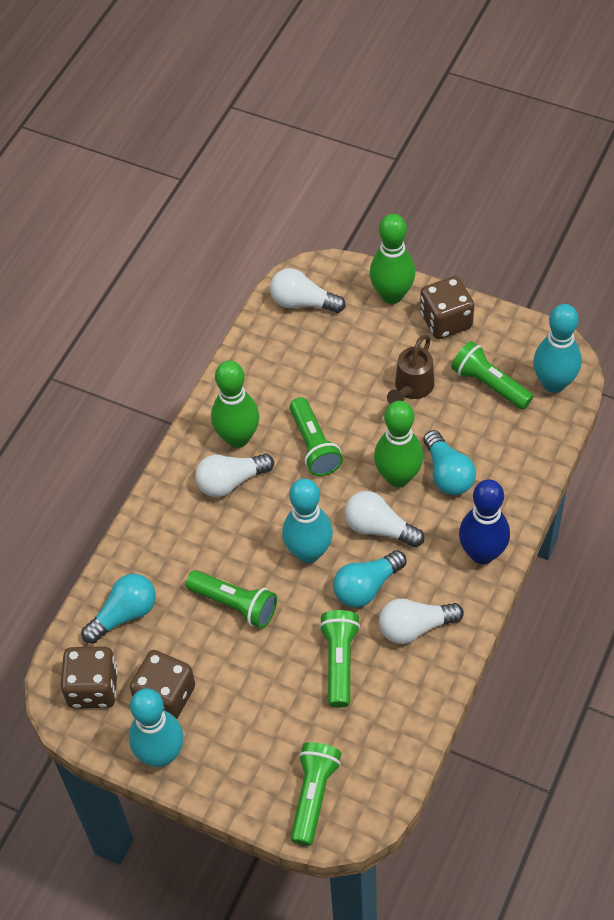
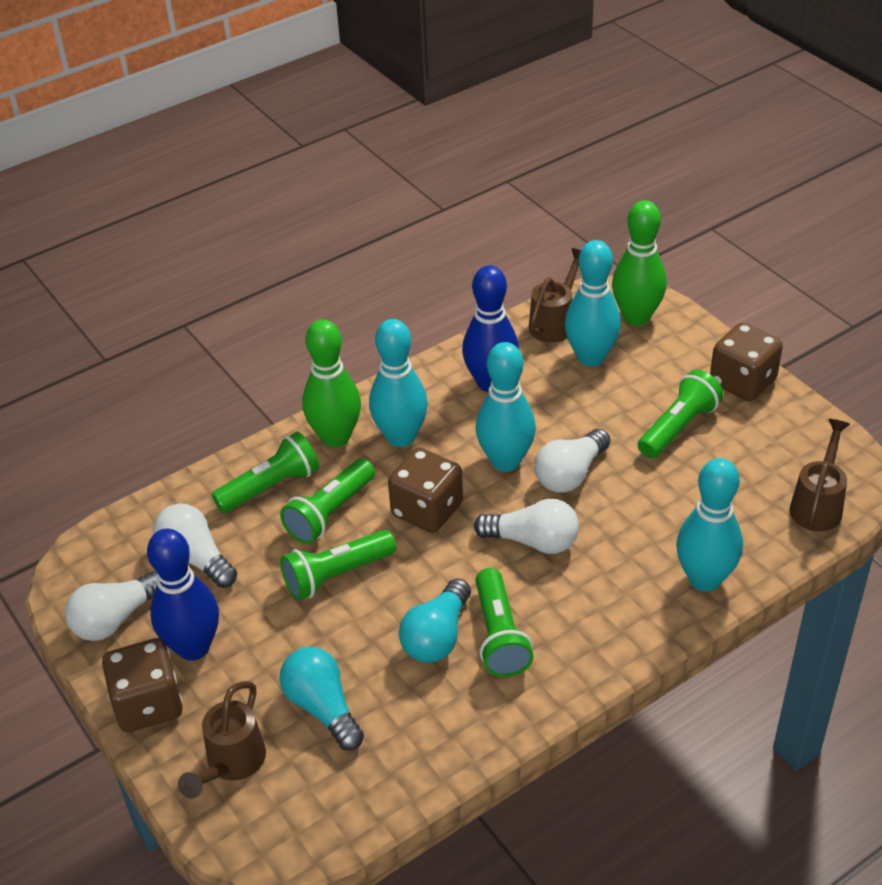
blue bowling pin: 1 -> 2
brown watering can: 1 -> 3
green bowling pin: 3 -> 2
turquoise bowling pin: 3 -> 4
turquoise light bulb: 3 -> 2

